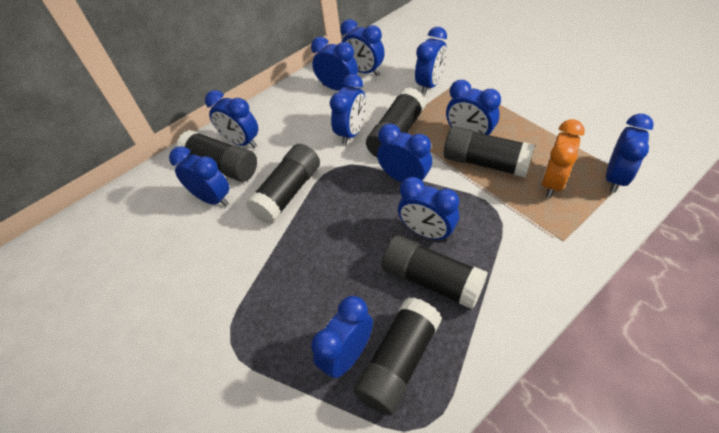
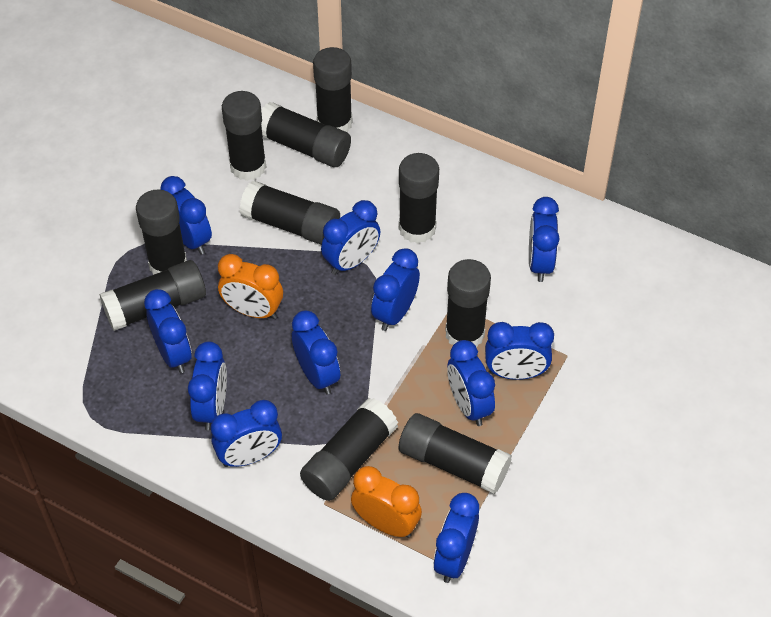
black glue stick: 6 -> 10
orange clock: 1 -> 2

